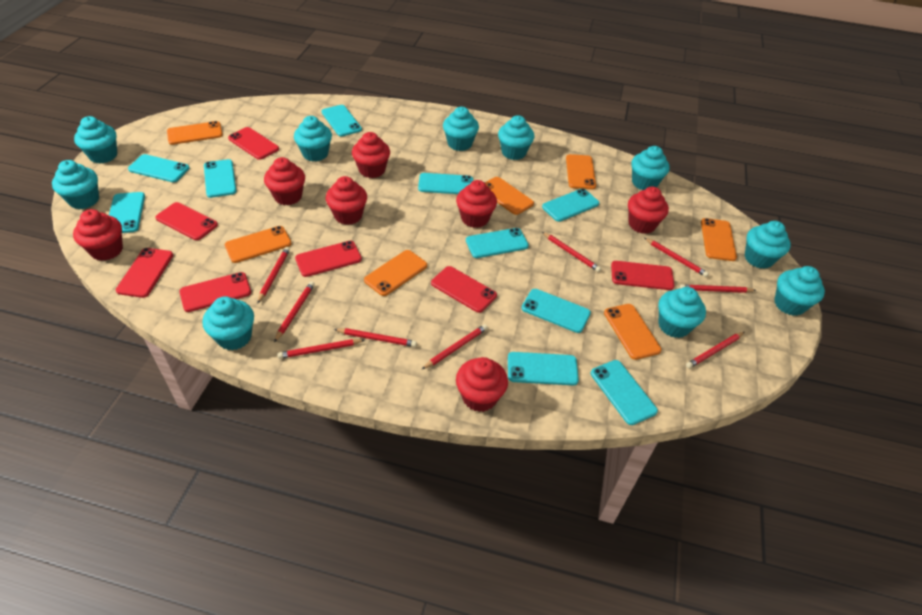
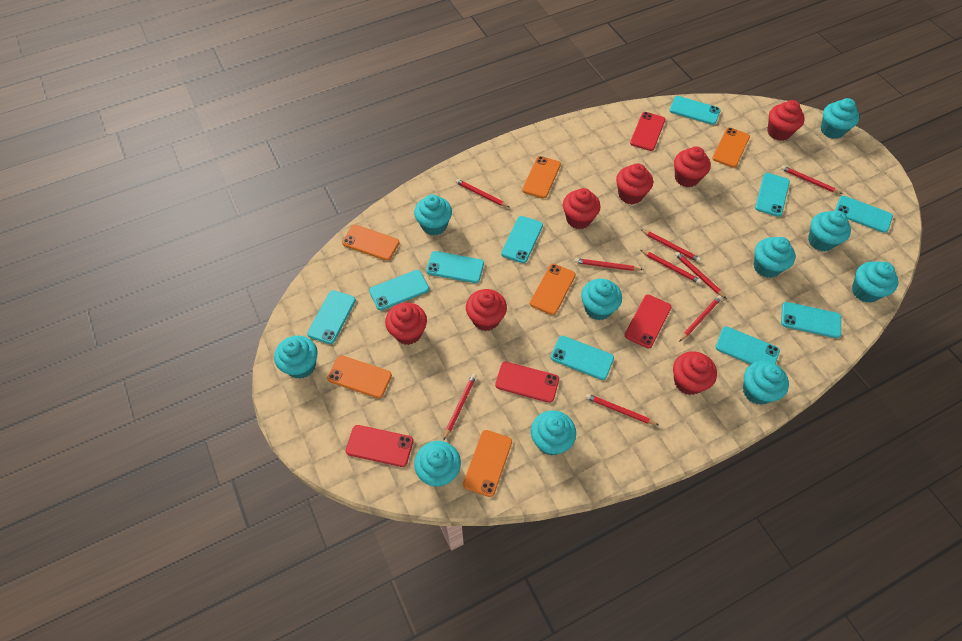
orange phone: 7 -> 6
red phone: 7 -> 4

